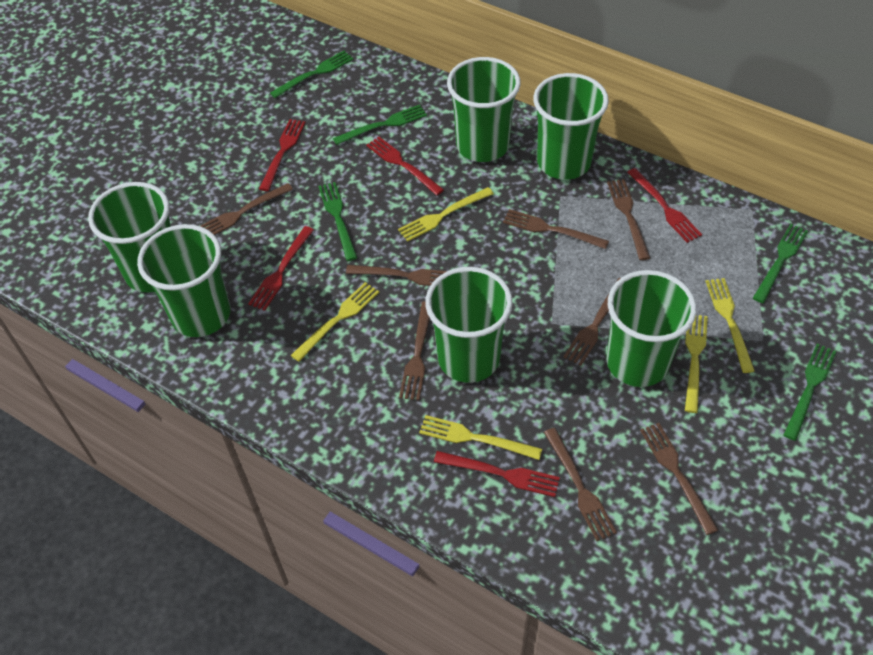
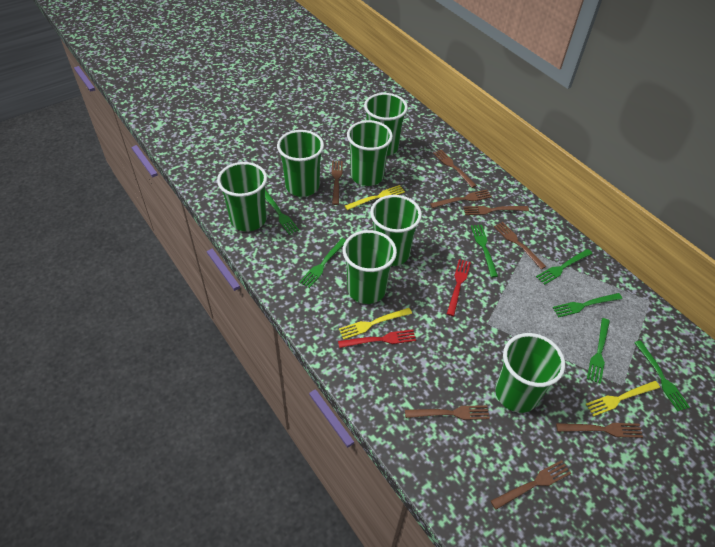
green cup: 6 -> 7
green fork: 5 -> 7
red fork: 5 -> 2
yellow fork: 5 -> 3

